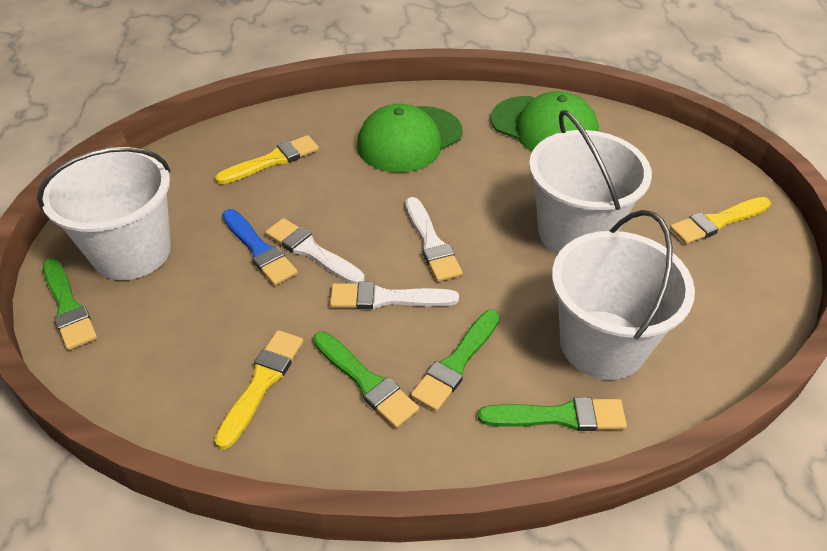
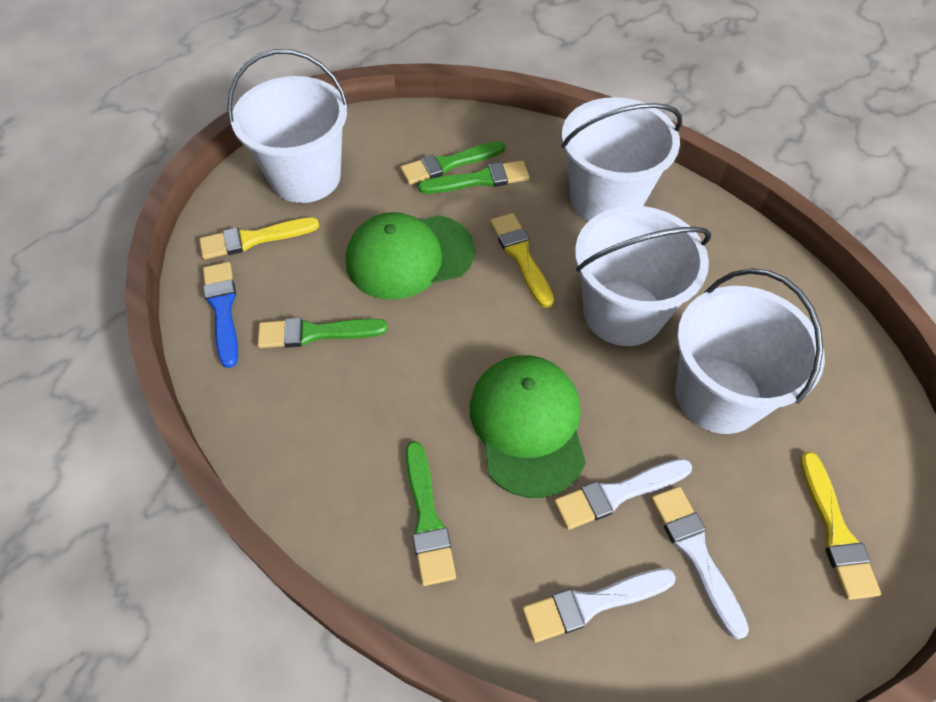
white bucket: 3 -> 4

